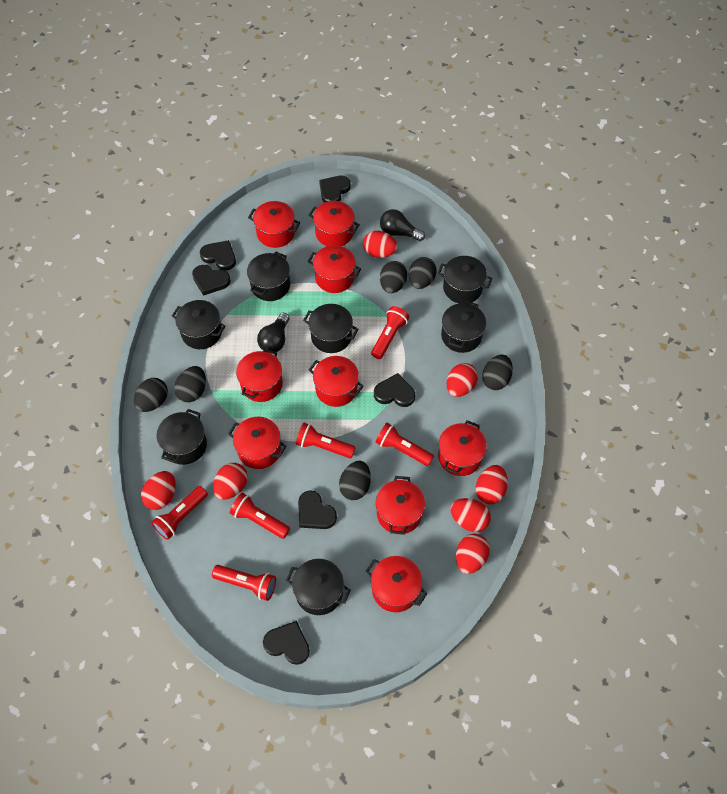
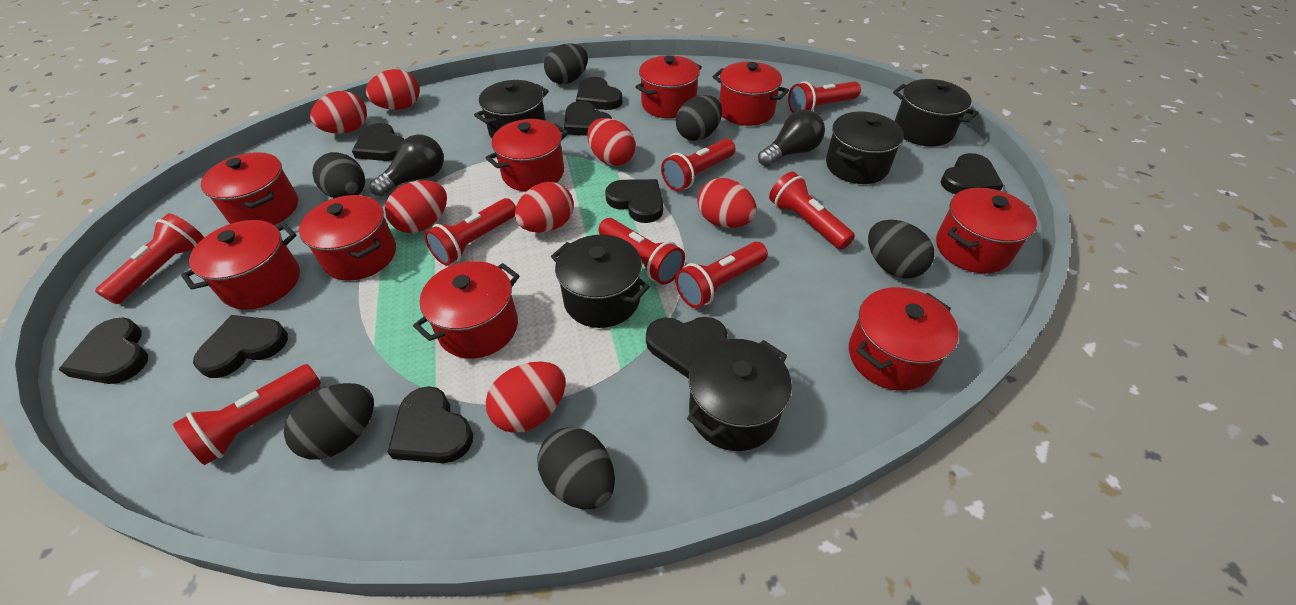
black heart: 6 -> 9
black pot: 7 -> 5
red flashlight: 6 -> 8

